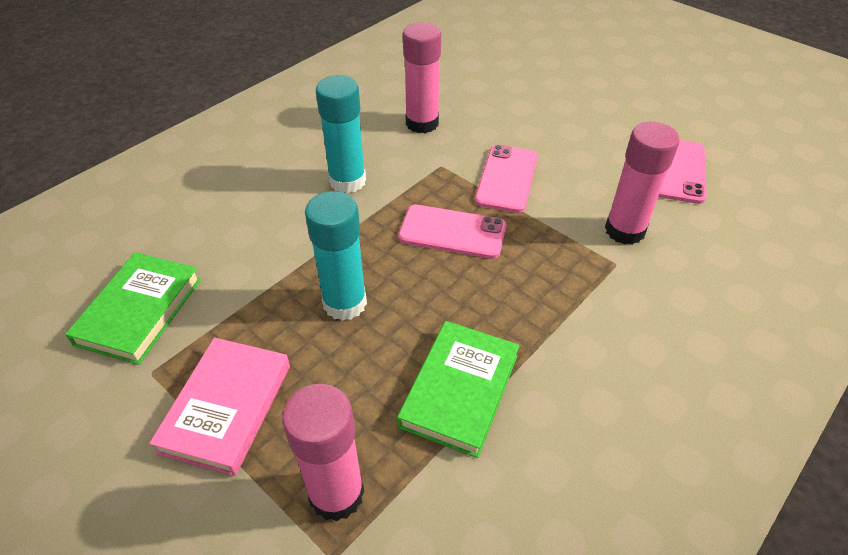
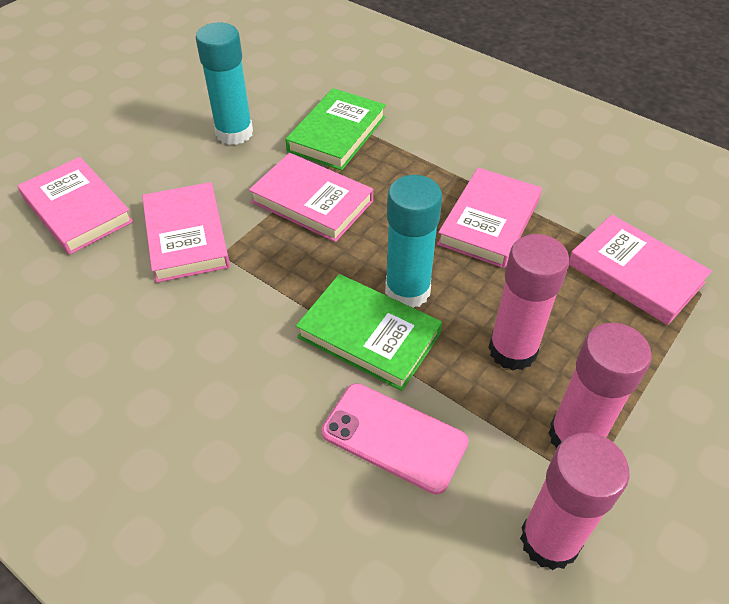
pink book: 1 -> 5
pink phone: 3 -> 1

